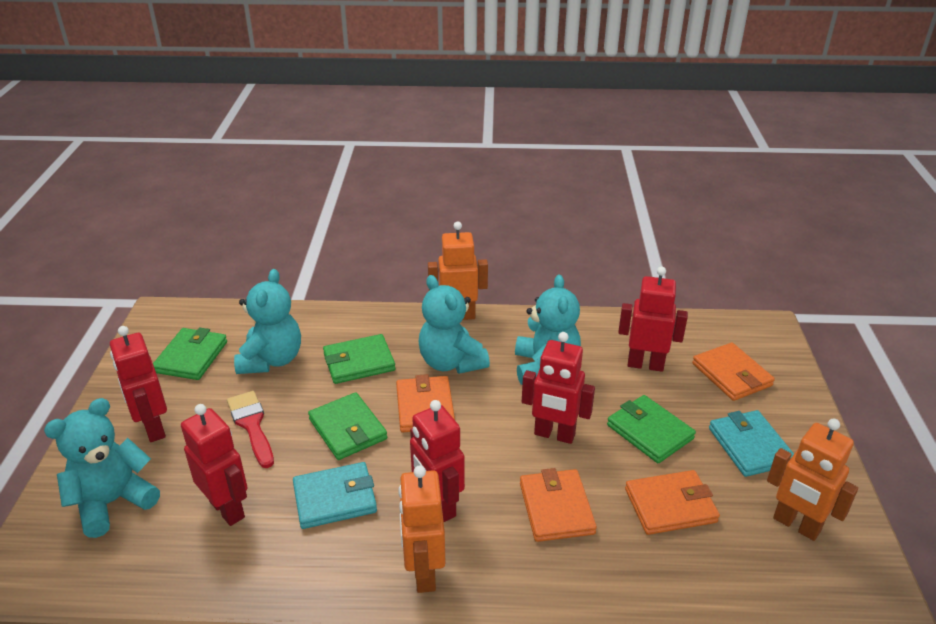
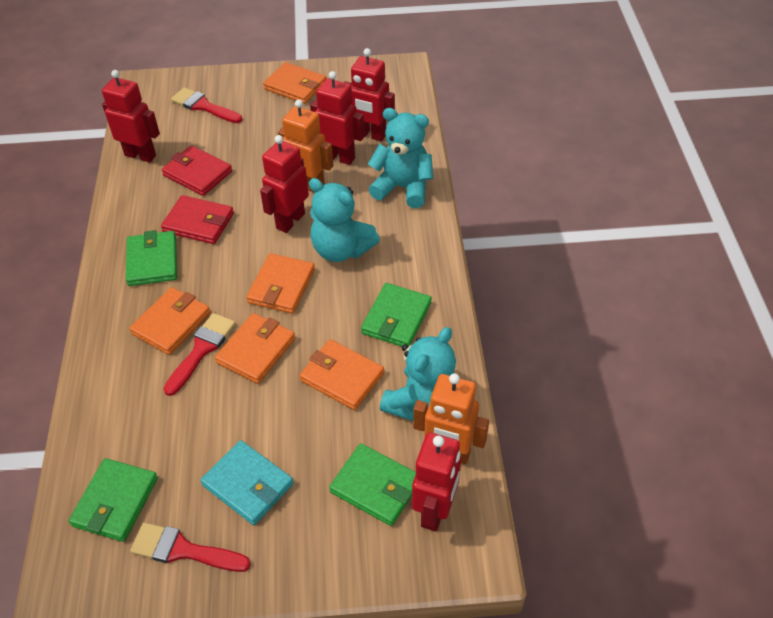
orange robot: 3 -> 2
orange wallet: 4 -> 5
red brush: 1 -> 3
red wallet: 0 -> 2
turquoise teddy bear: 4 -> 3
turquoise wallet: 2 -> 1

